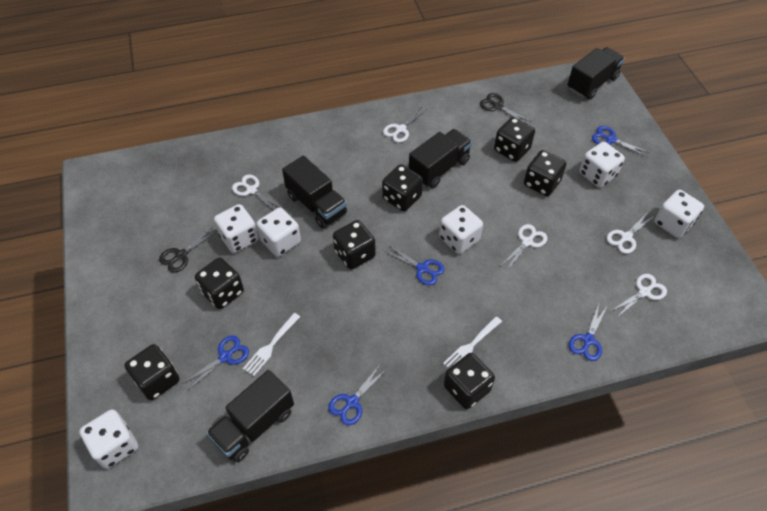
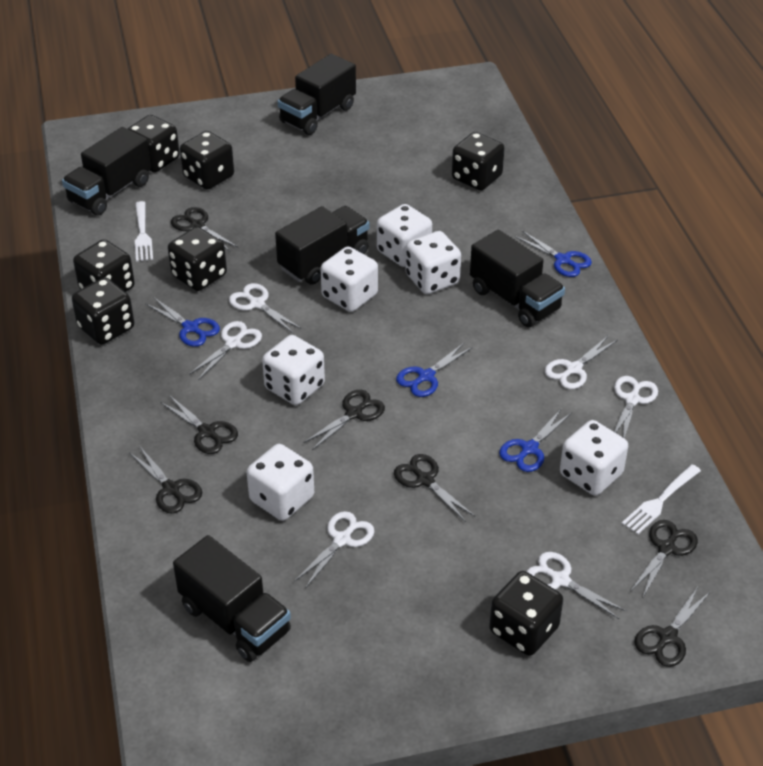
black scissors: 2 -> 7
black truck: 4 -> 5
blue scissors: 5 -> 4
white scissors: 5 -> 6

